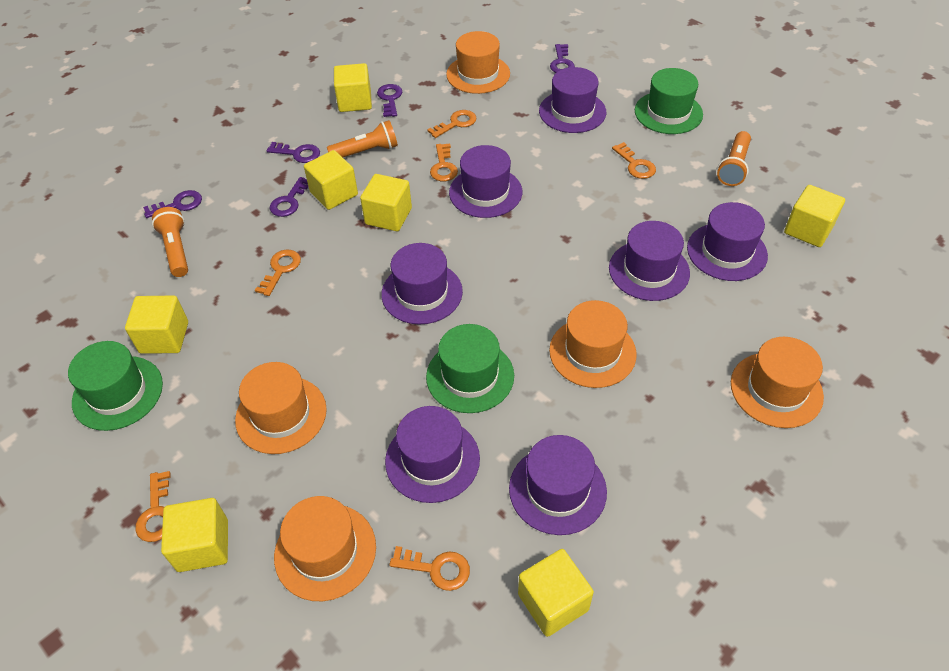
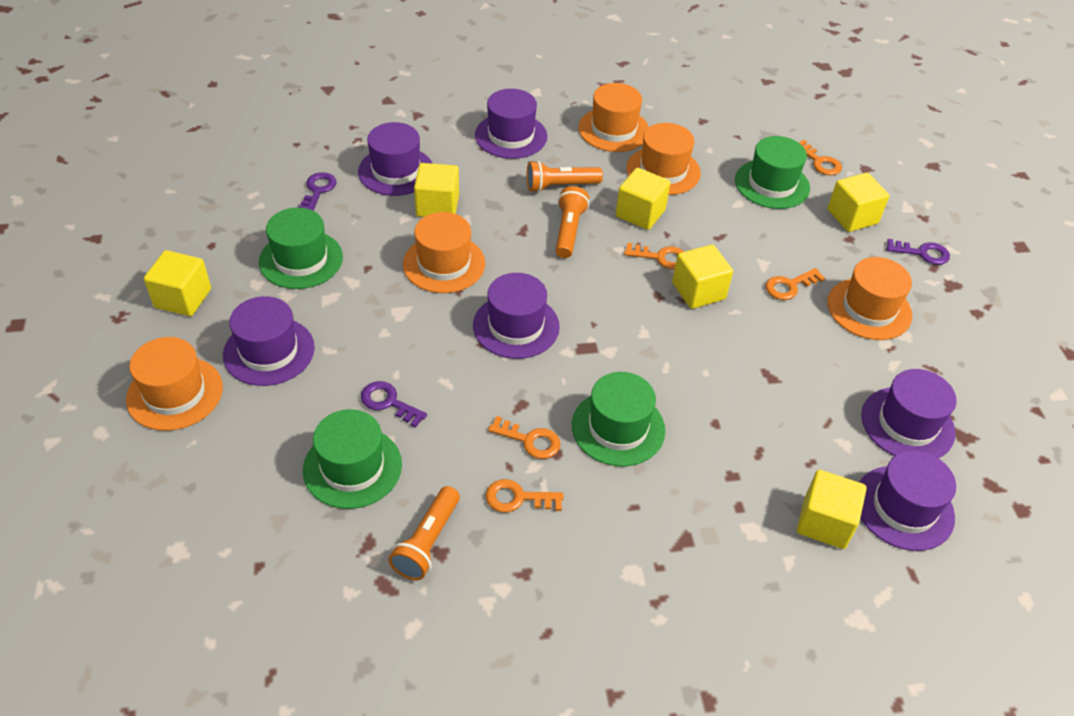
green hat: 3 -> 4
orange key: 6 -> 5
purple hat: 7 -> 6
purple key: 5 -> 3
yellow cube: 7 -> 6

